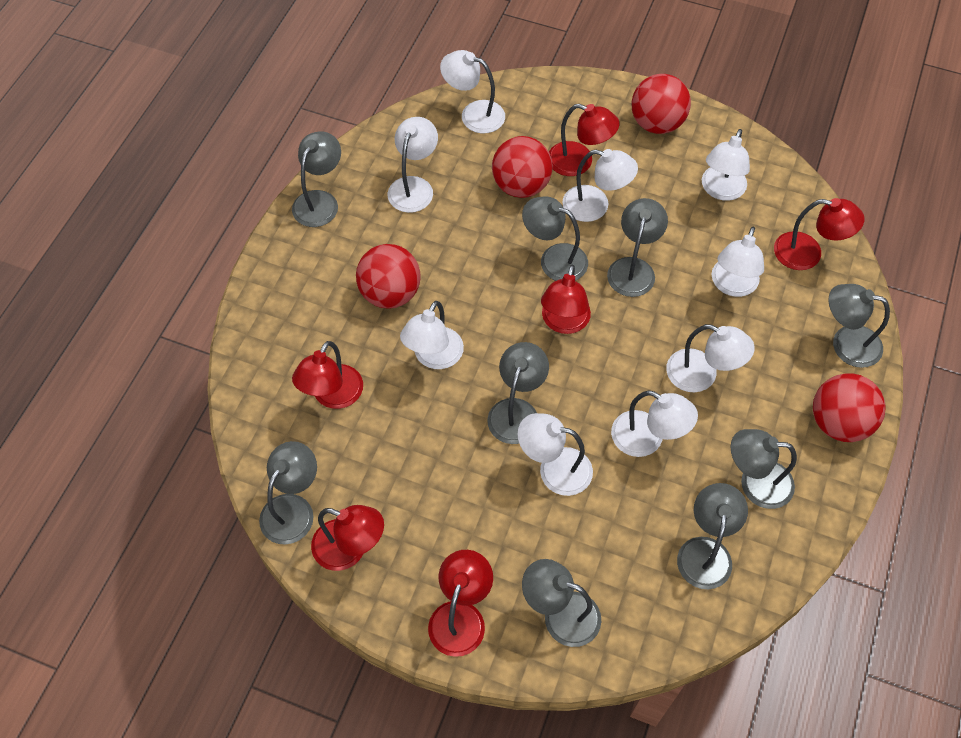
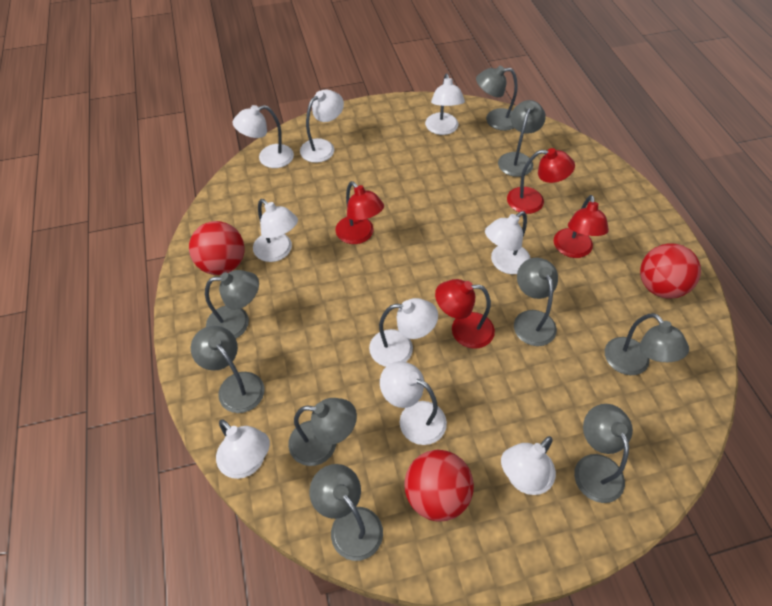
red ball: 4 -> 3
red lamp: 6 -> 4

